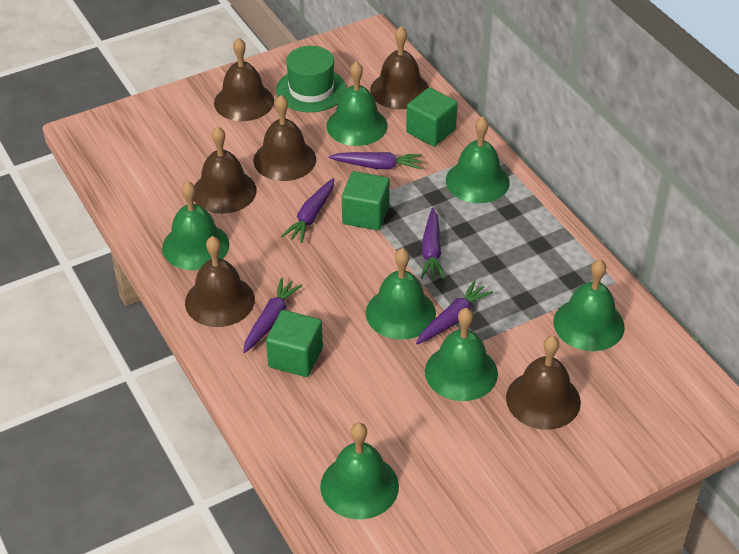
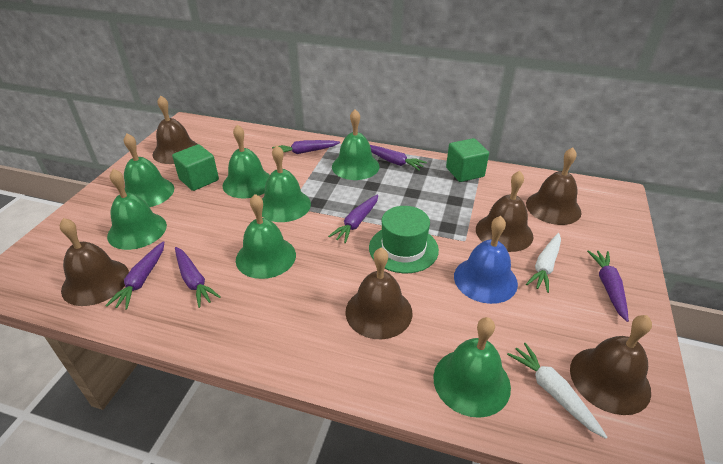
blue bell: 0 -> 1
green cube: 3 -> 2
purple carrot: 5 -> 6
white carrot: 0 -> 2

